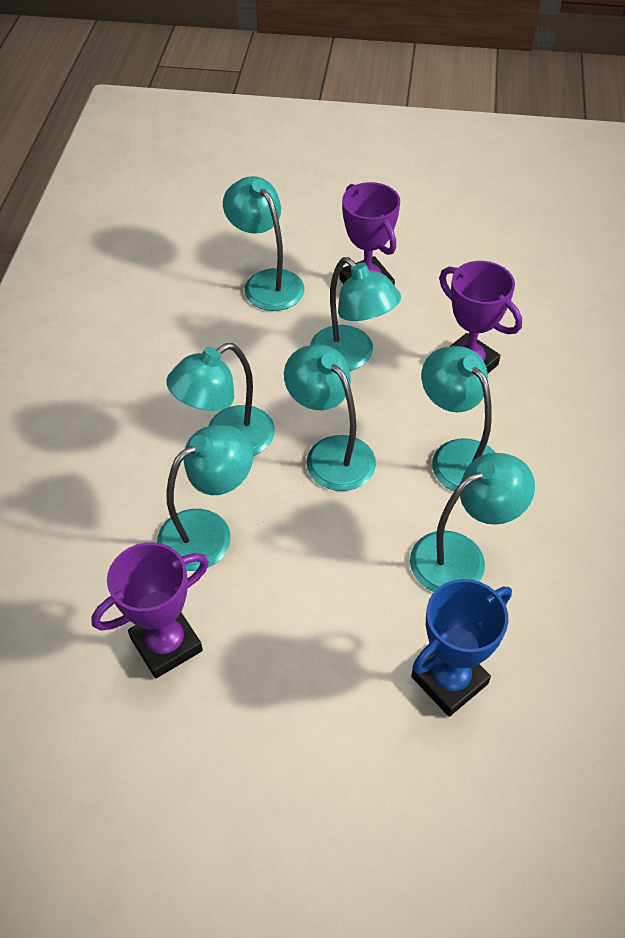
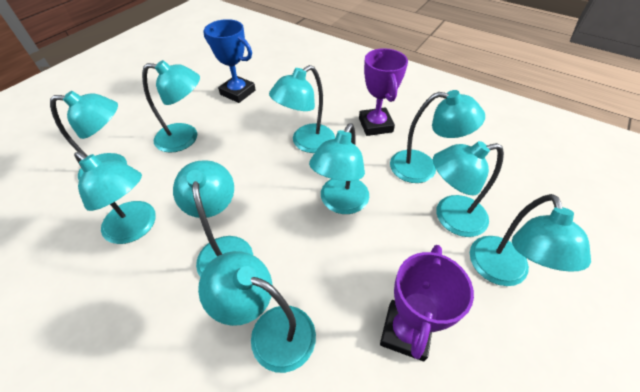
purple trophy: 3 -> 2
turquoise lamp: 7 -> 10

